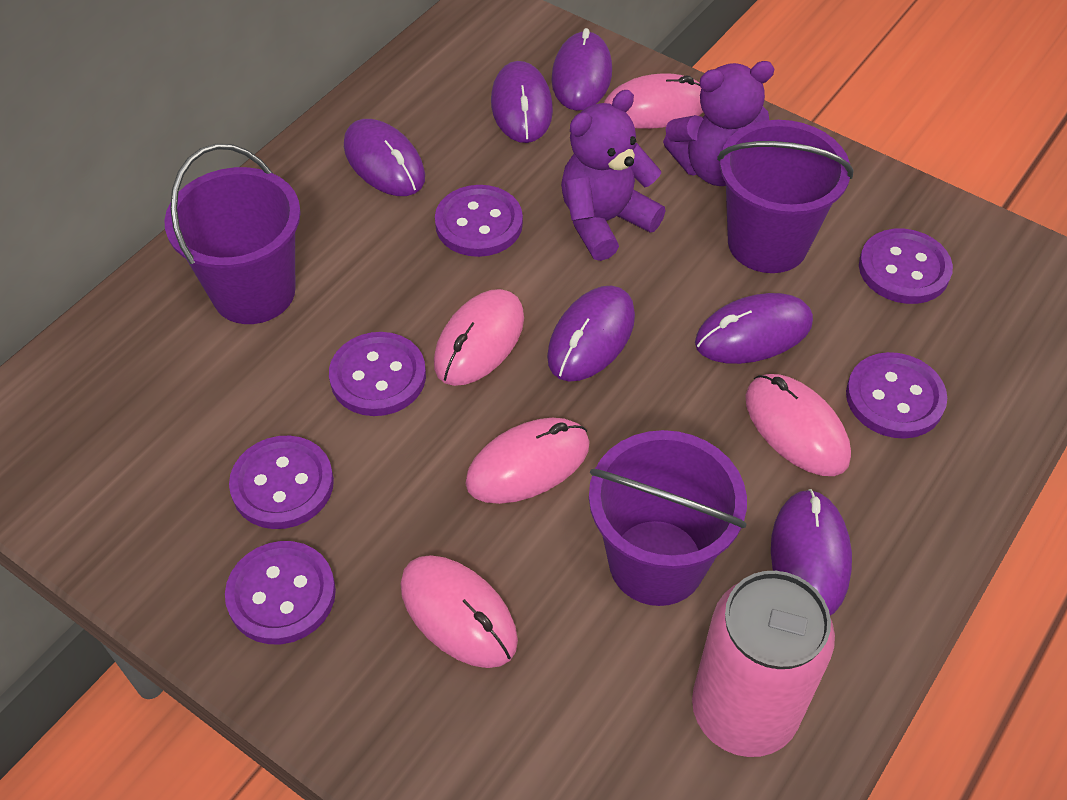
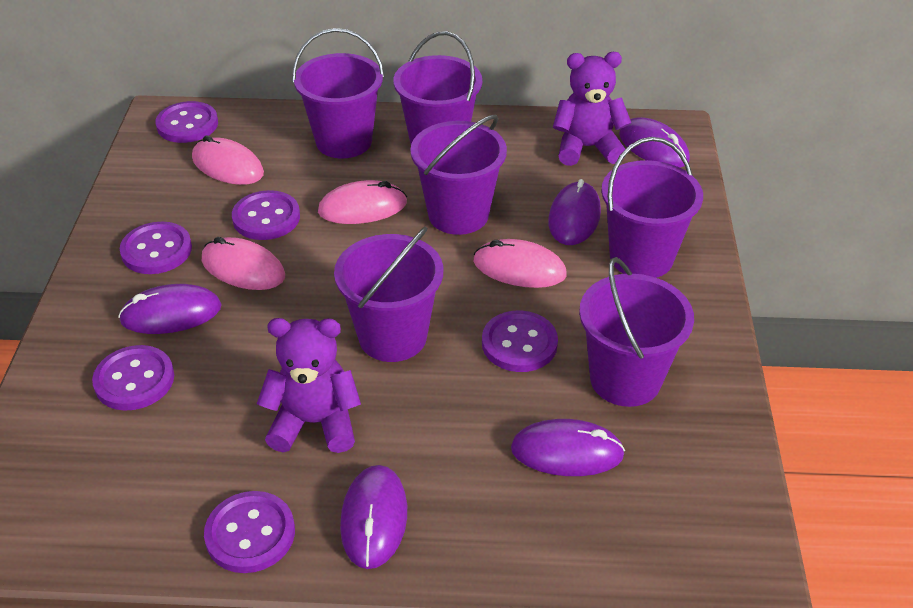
pink can: 1 -> 0
pink mouse: 5 -> 4
purple bucket: 3 -> 6
purple mouse: 6 -> 5

